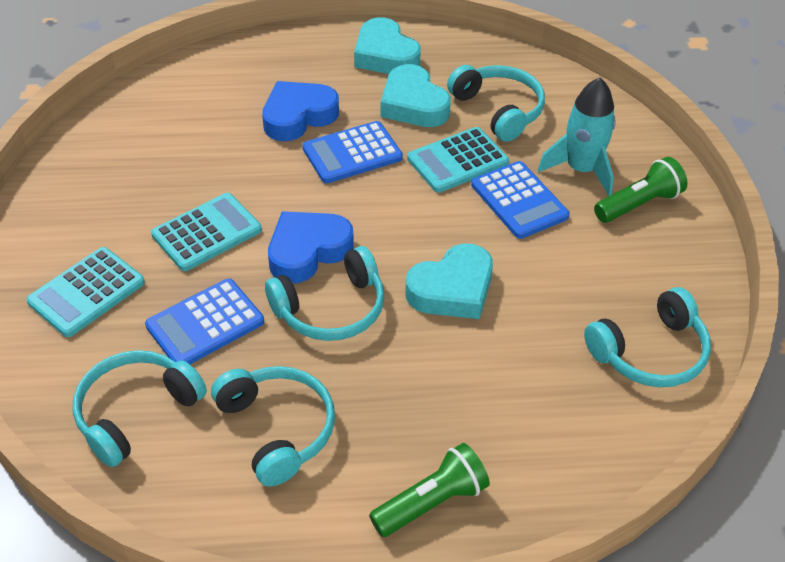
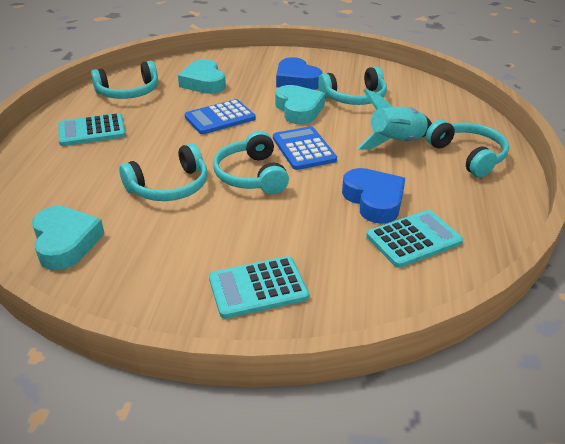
blue calculator: 3 -> 2
green flashlight: 2 -> 0

